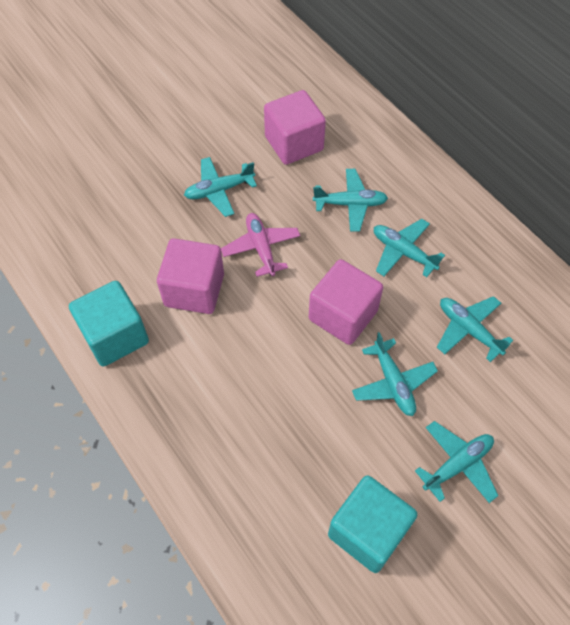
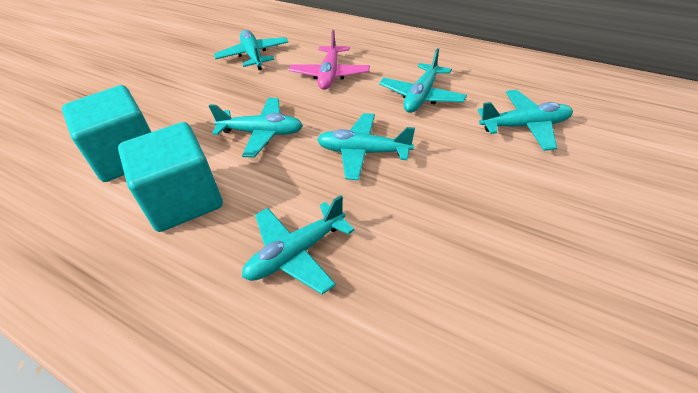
pink cube: 3 -> 0

